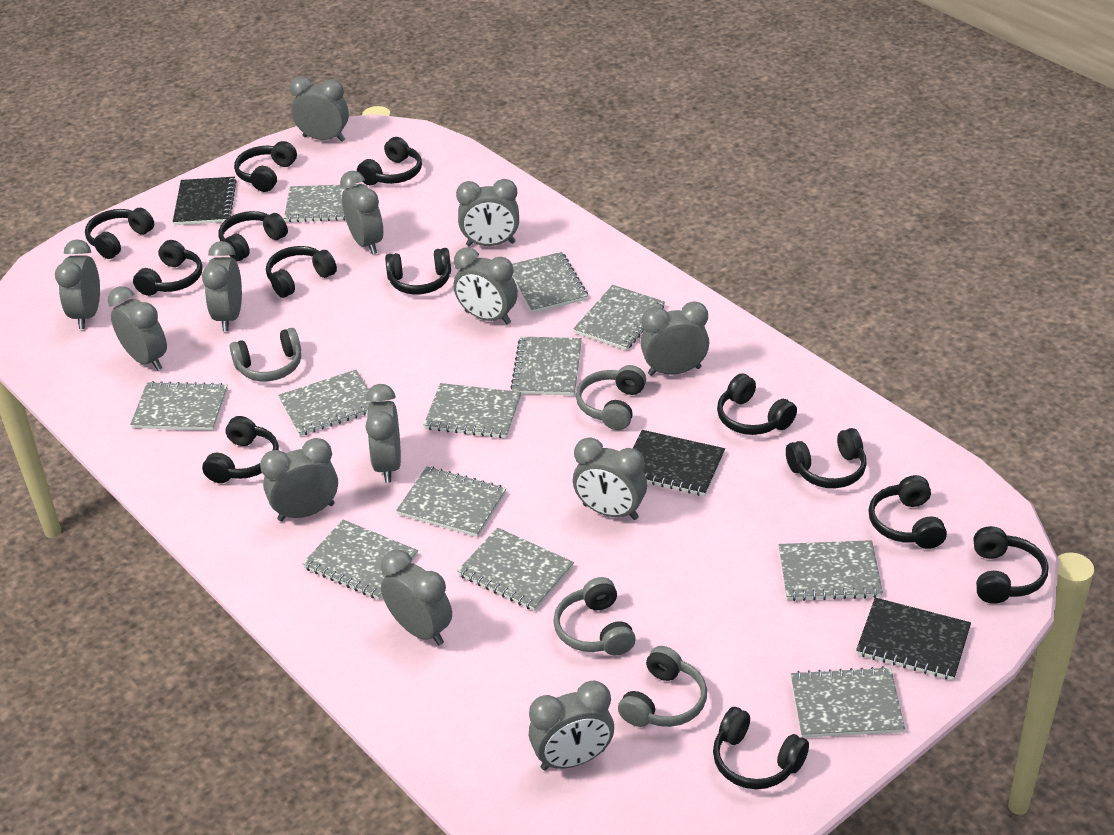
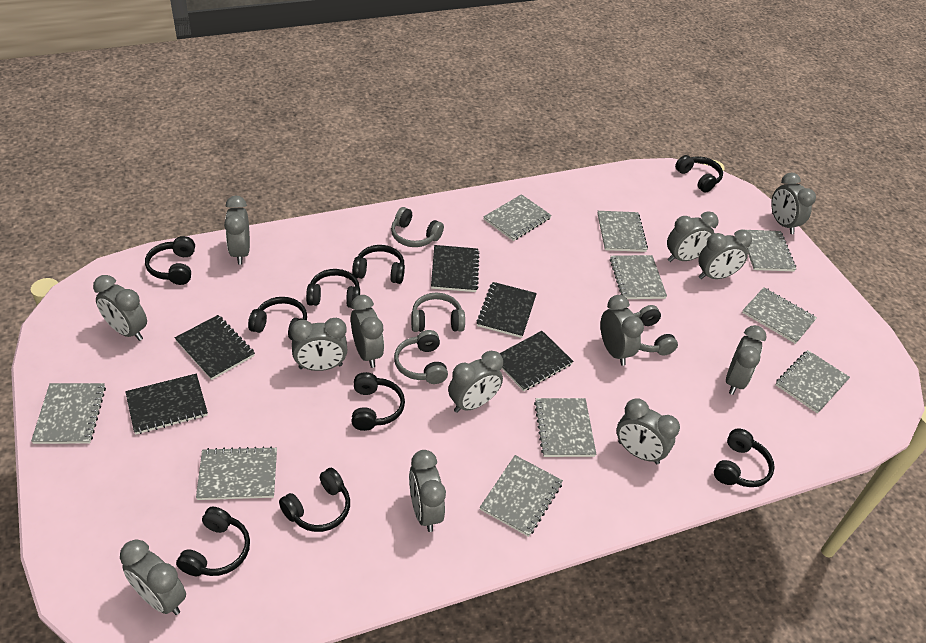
black headphones: 13 -> 9
black notebook: 3 -> 5
grey notebook: 12 -> 10

